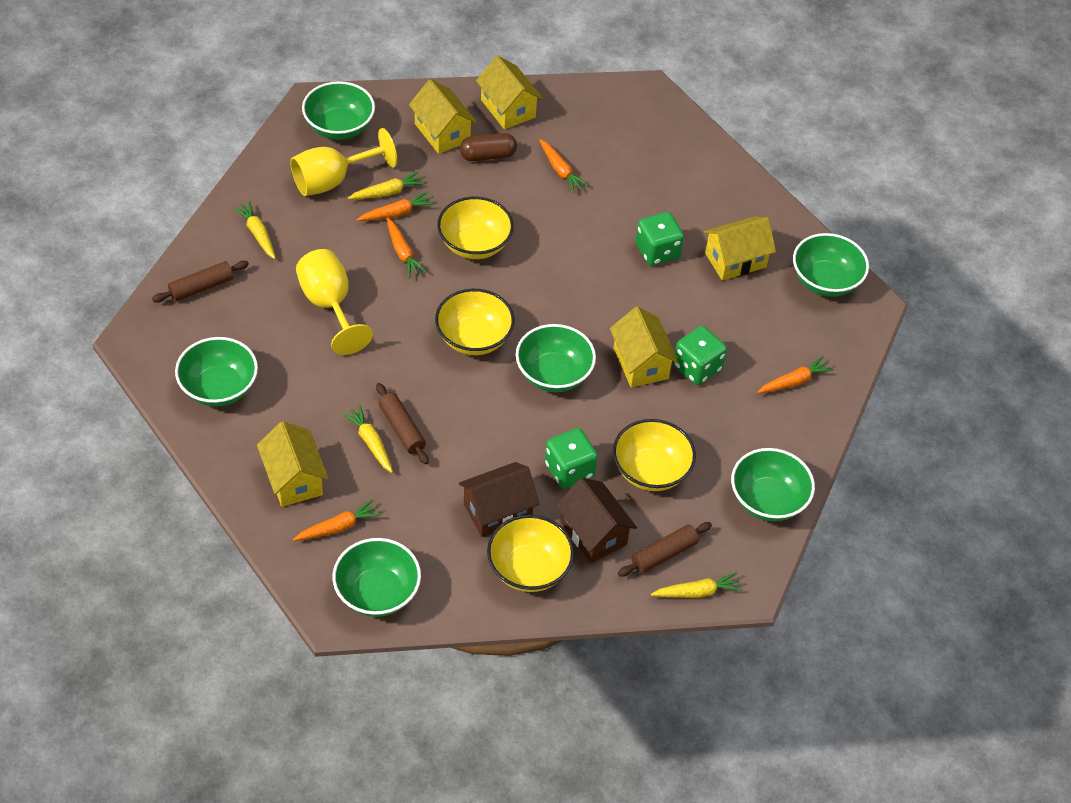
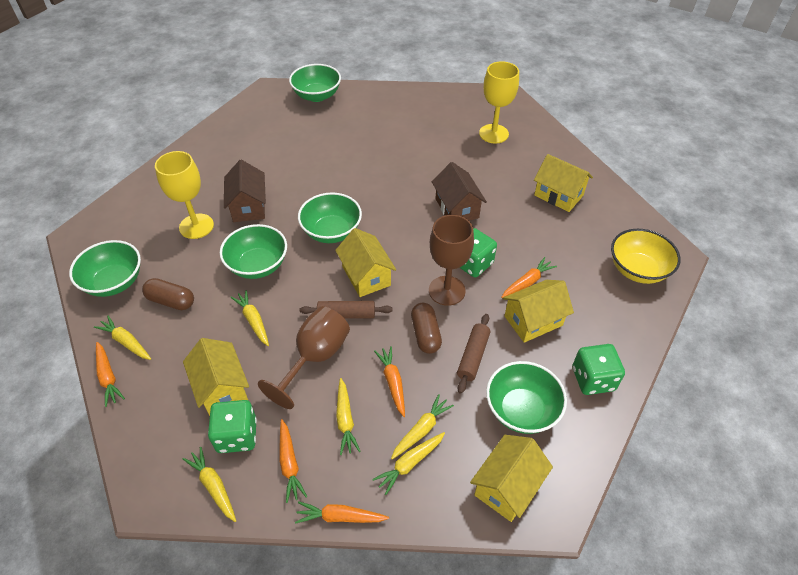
brown capsule: 1 -> 2
brown goblet: 0 -> 2
brown rolling pin: 3 -> 2
green bowl: 6 -> 5
yellow bowl: 4 -> 1
yellow carrot: 4 -> 6

